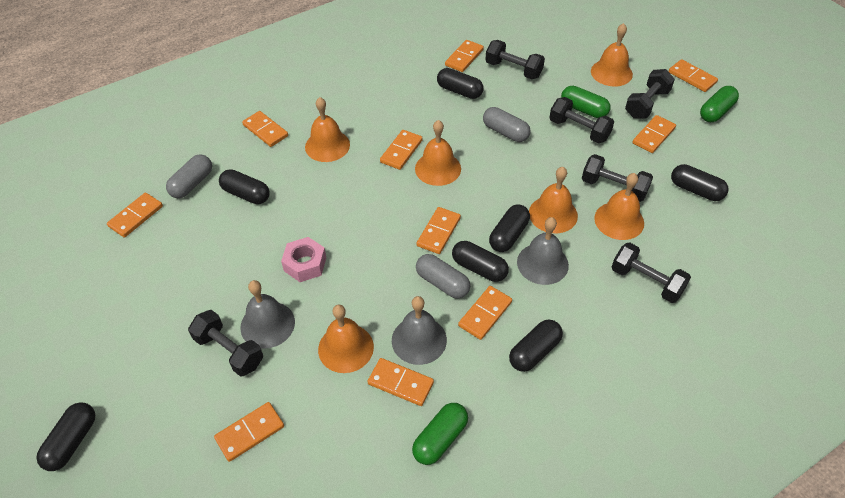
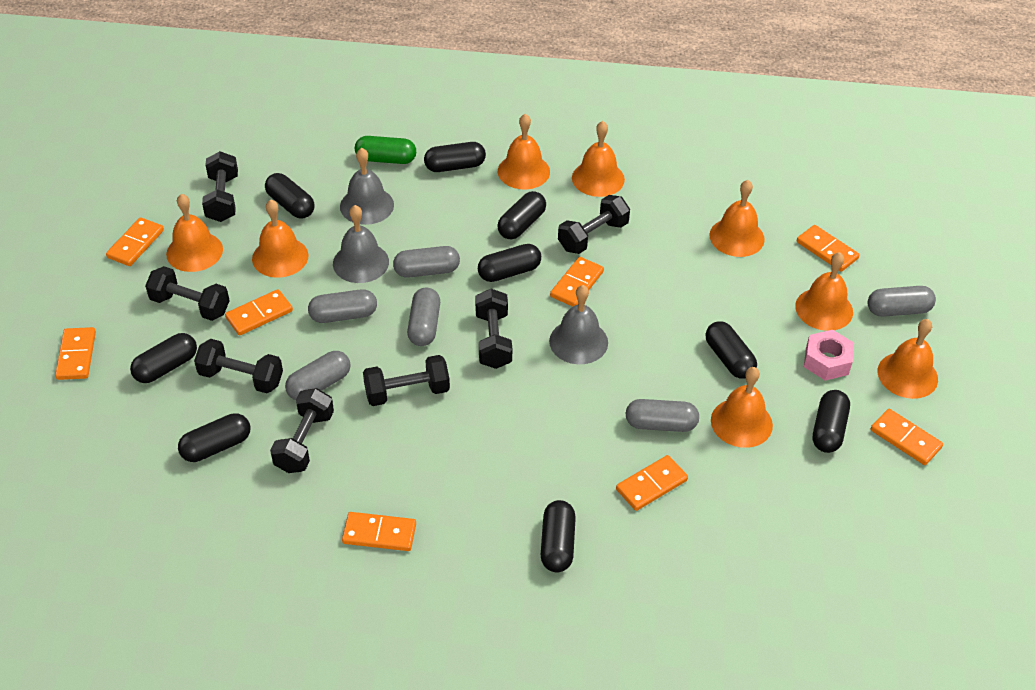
black capsule: 7 -> 9
black dumbbell: 6 -> 7
green capsule: 3 -> 1
grey capsule: 3 -> 6
orange bell: 6 -> 8
orange domino: 10 -> 8

